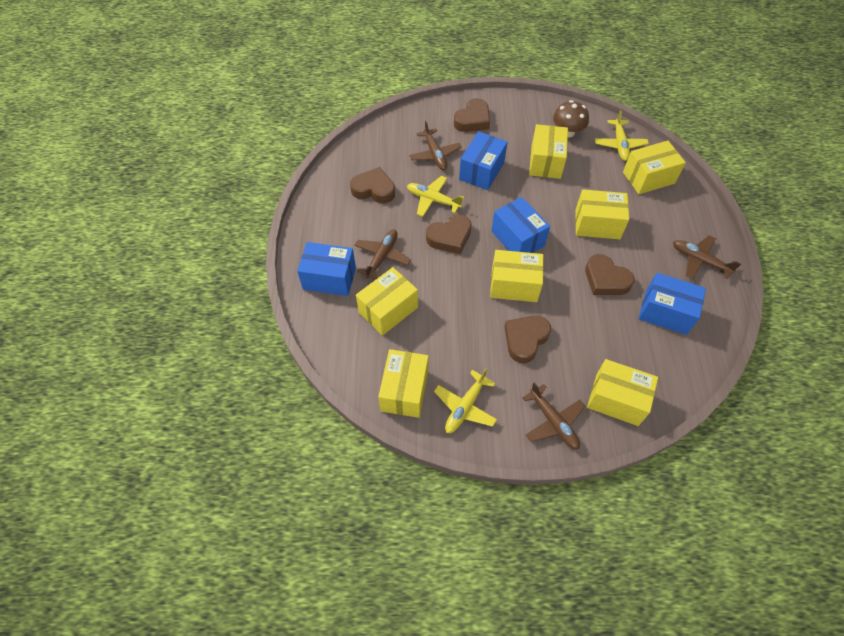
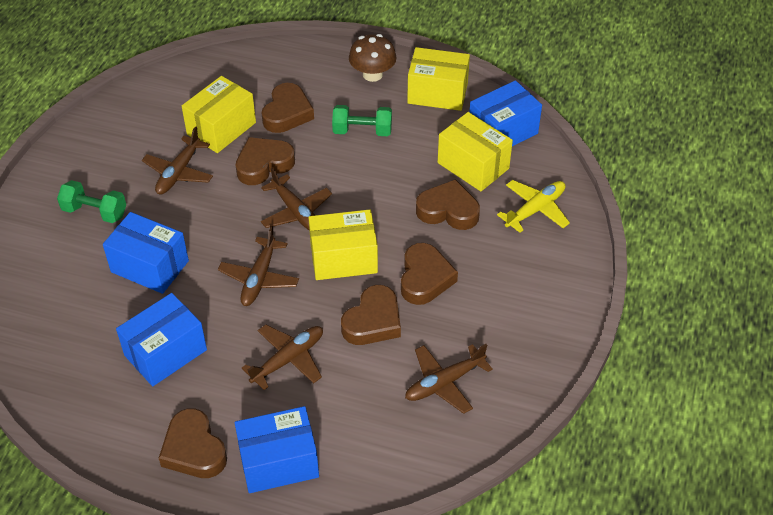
brown heart: 5 -> 6
brown plane: 4 -> 5
green dumbbell: 0 -> 2
yellow box: 7 -> 4
yellow plane: 3 -> 1

